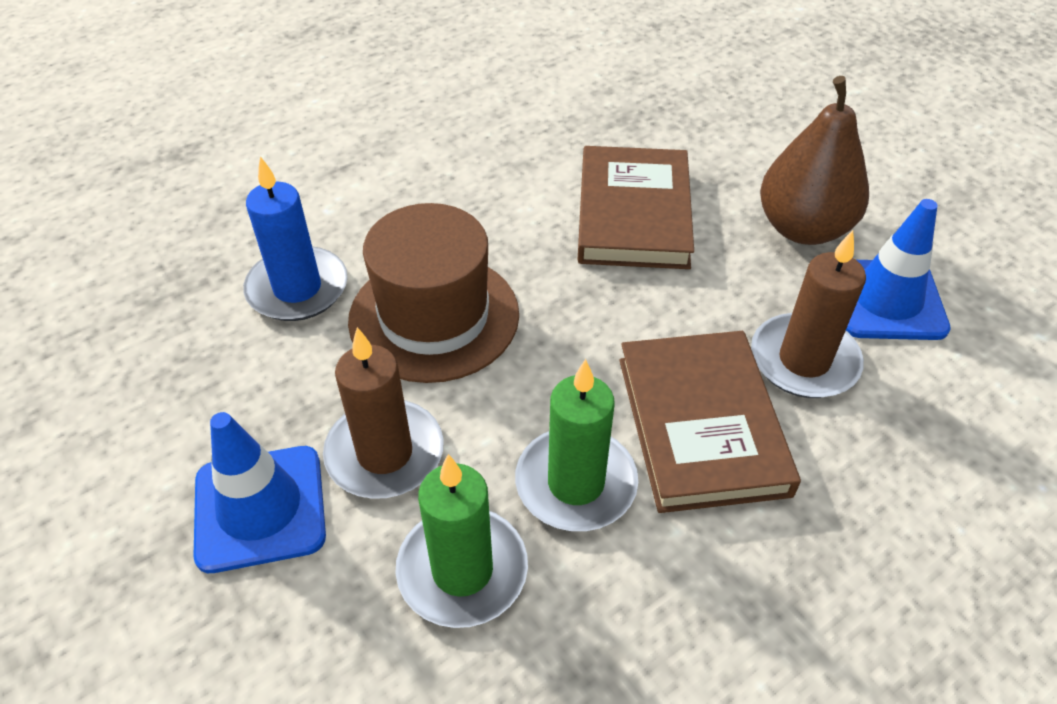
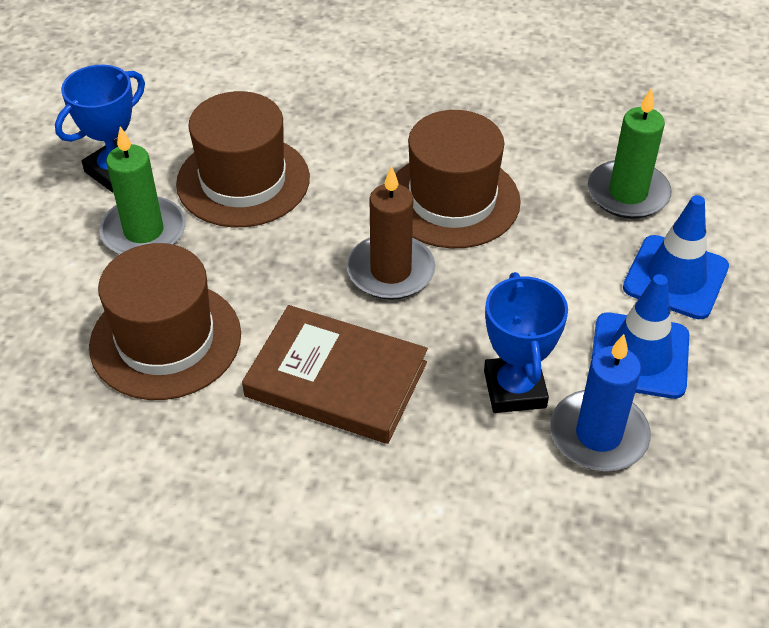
blue trophy: 0 -> 2
brown book: 2 -> 1
brown candle: 2 -> 1
brown hat: 1 -> 3
brown pear: 1 -> 0

